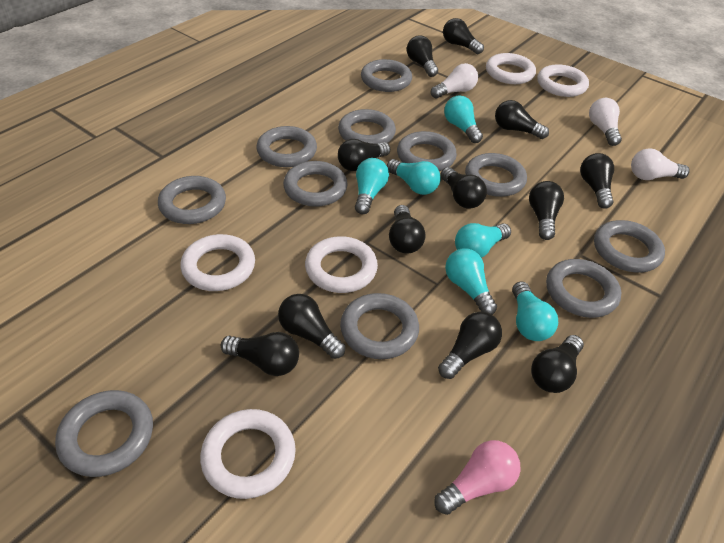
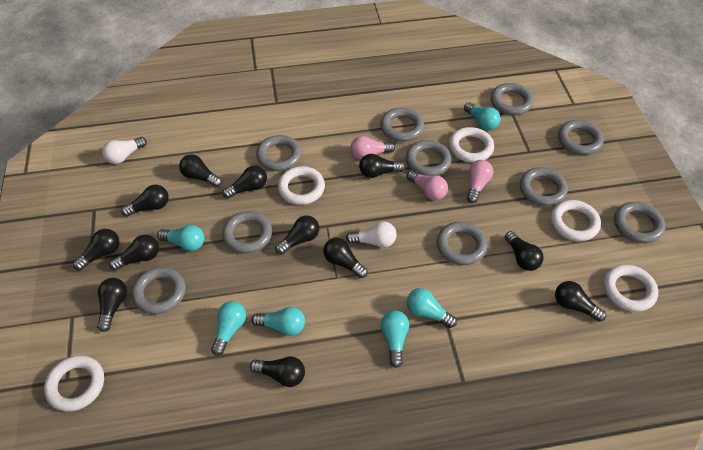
grey ring: 11 -> 10
pink light bulb: 1 -> 3
white light bulb: 3 -> 2

